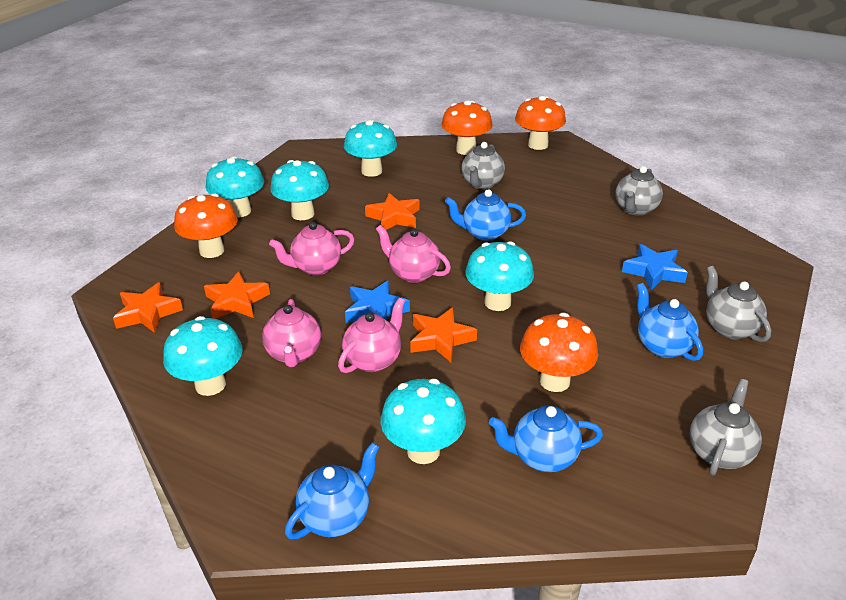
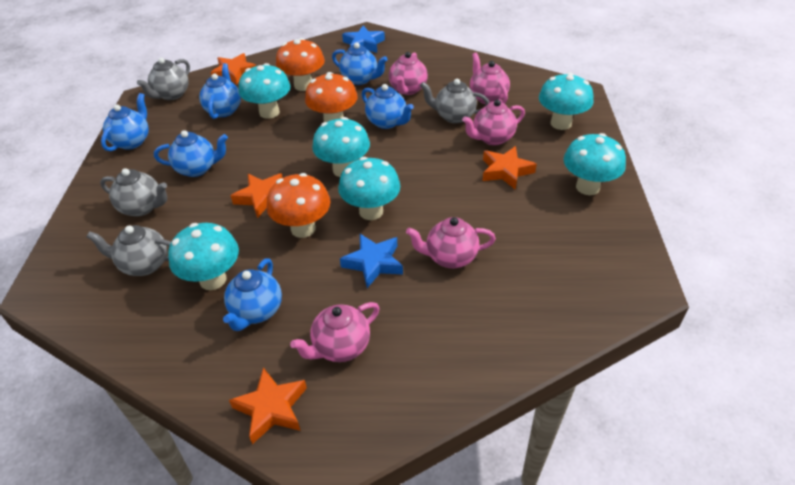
blue teapot: 4 -> 6
orange mushroom: 4 -> 3
pink teapot: 4 -> 5

